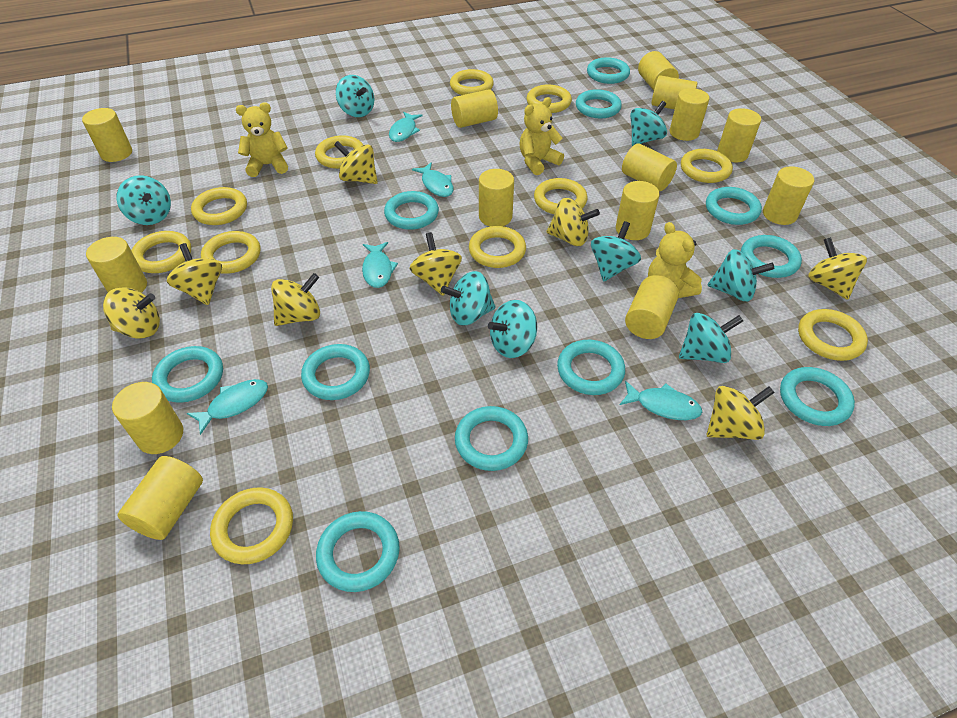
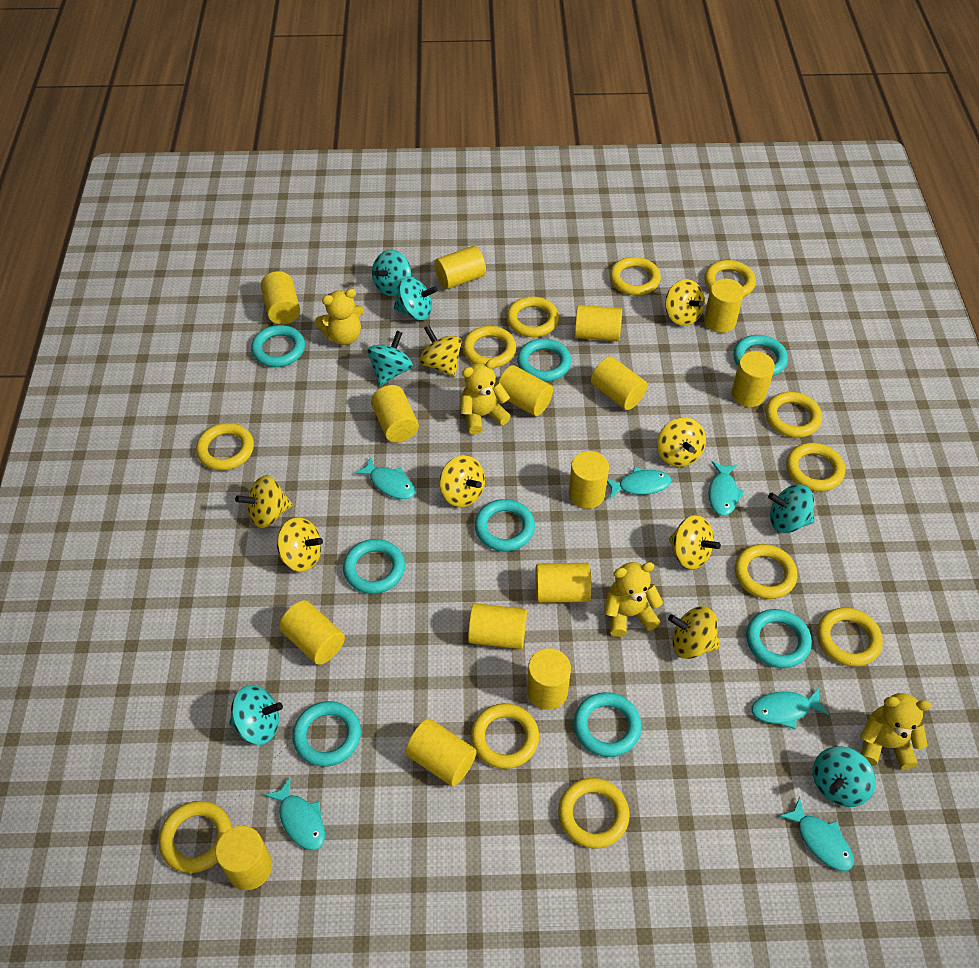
turquoise fish: 5 -> 6
turquoise ring: 11 -> 8
turquoise spinning top: 8 -> 6
yellow cylinder: 14 -> 15
yellow ring: 11 -> 12
yellow teddy bear: 3 -> 4

